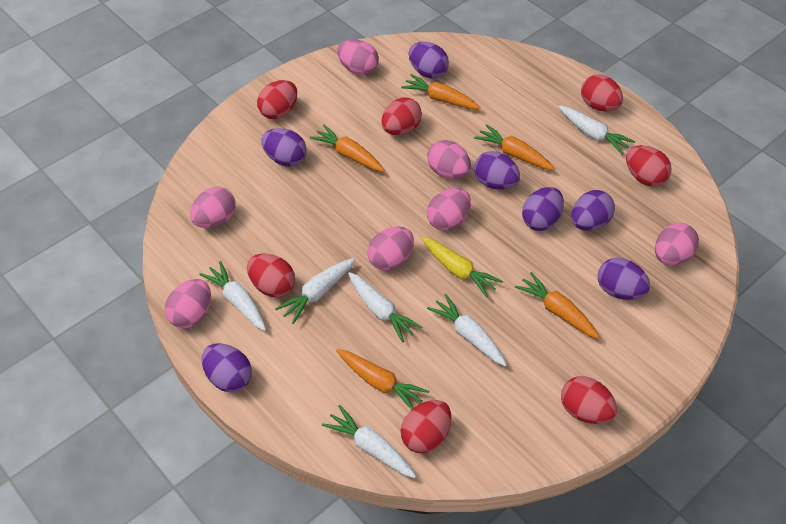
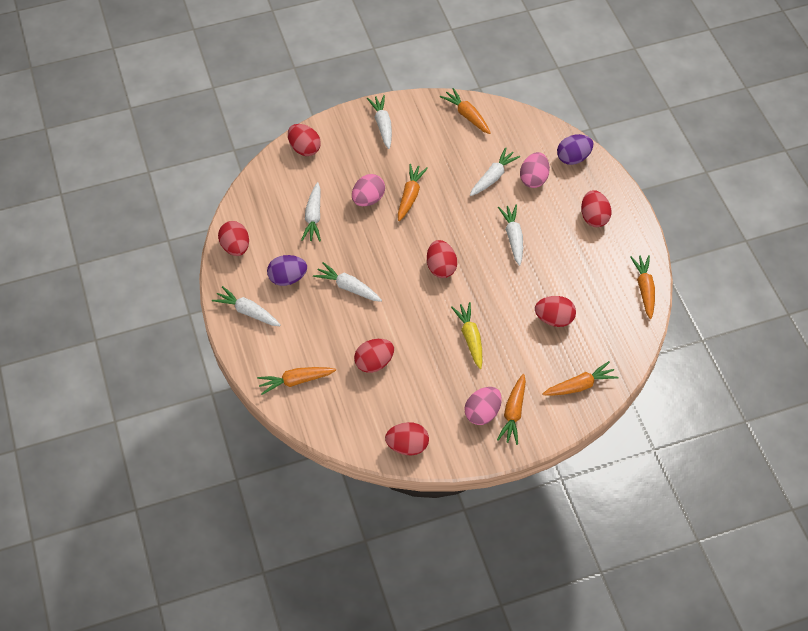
orange carrot: 5 -> 6
pink egg: 7 -> 3
purple egg: 7 -> 2

